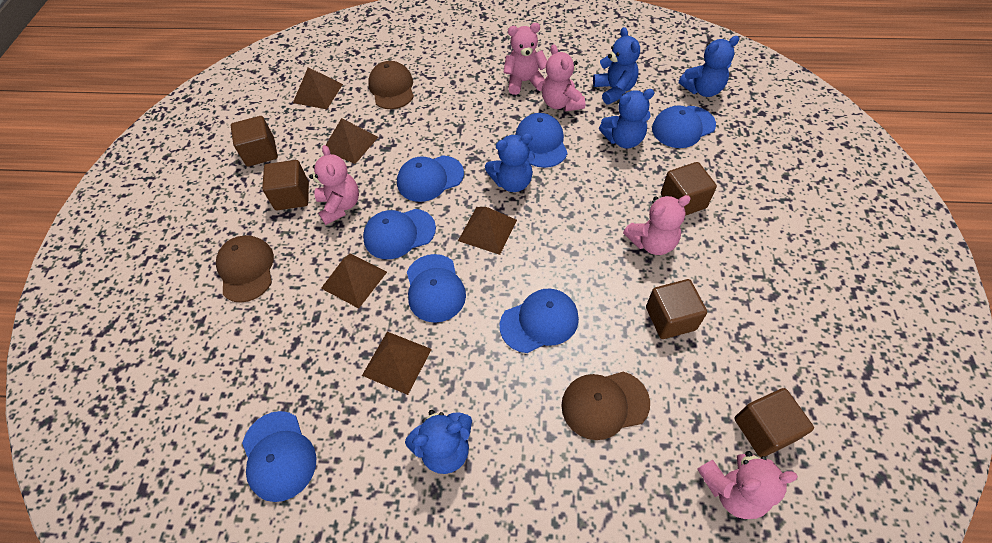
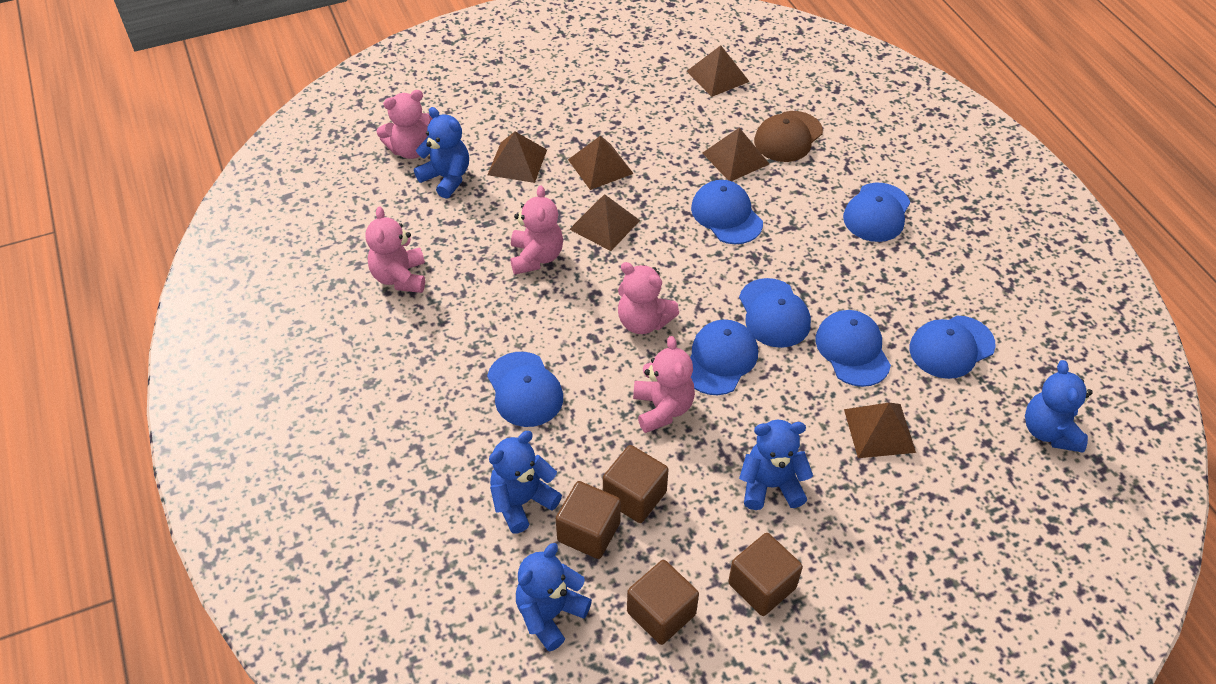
brown cap: 3 -> 1
brown cube: 5 -> 4
brown pyramid: 5 -> 6

